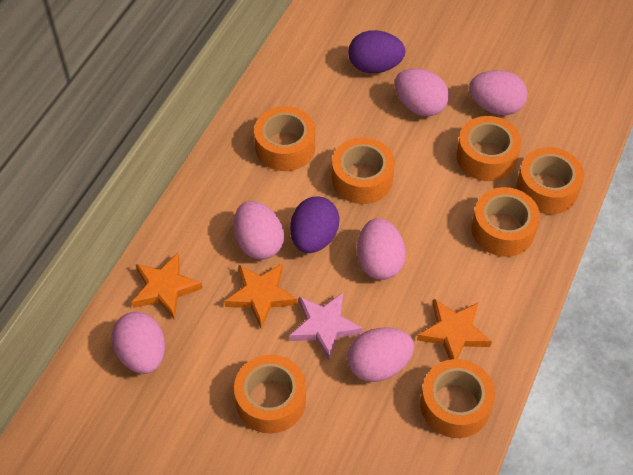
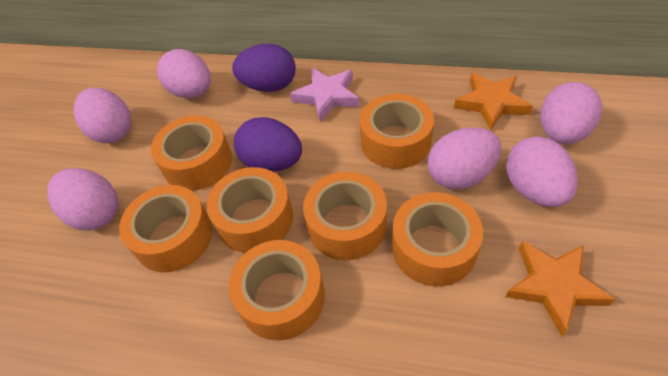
orange star: 3 -> 2

